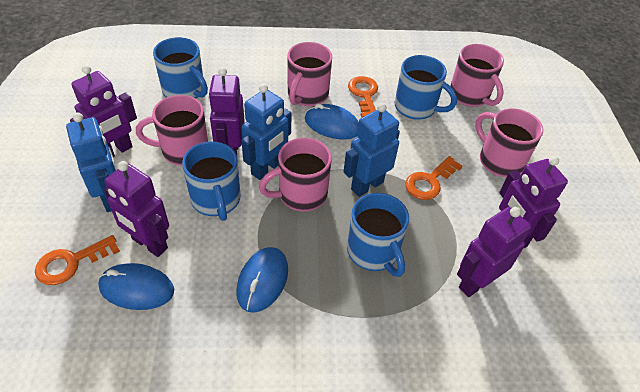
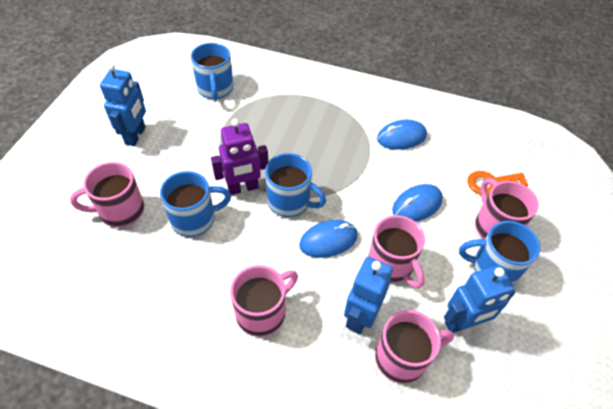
orange key: 3 -> 1
purple robot: 5 -> 1

